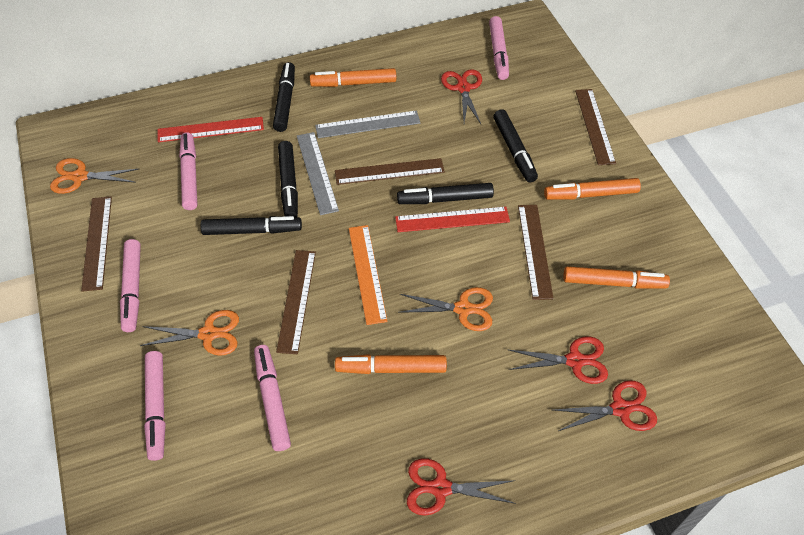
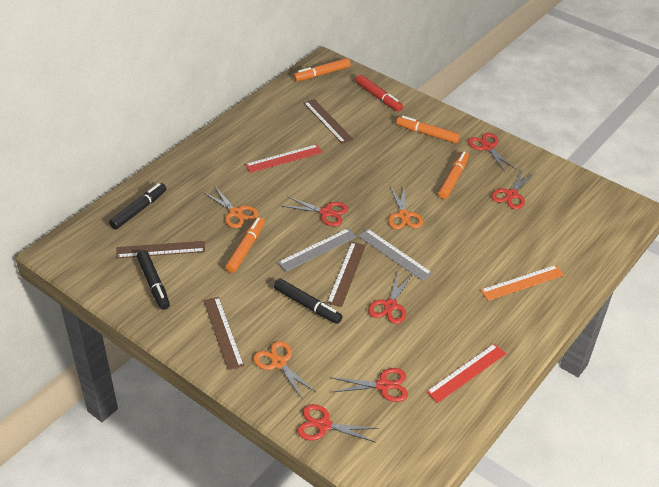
black marker: 5 -> 3
brown ruler: 5 -> 4
pink marker: 5 -> 0
red marker: 0 -> 1
red scissors: 4 -> 6

